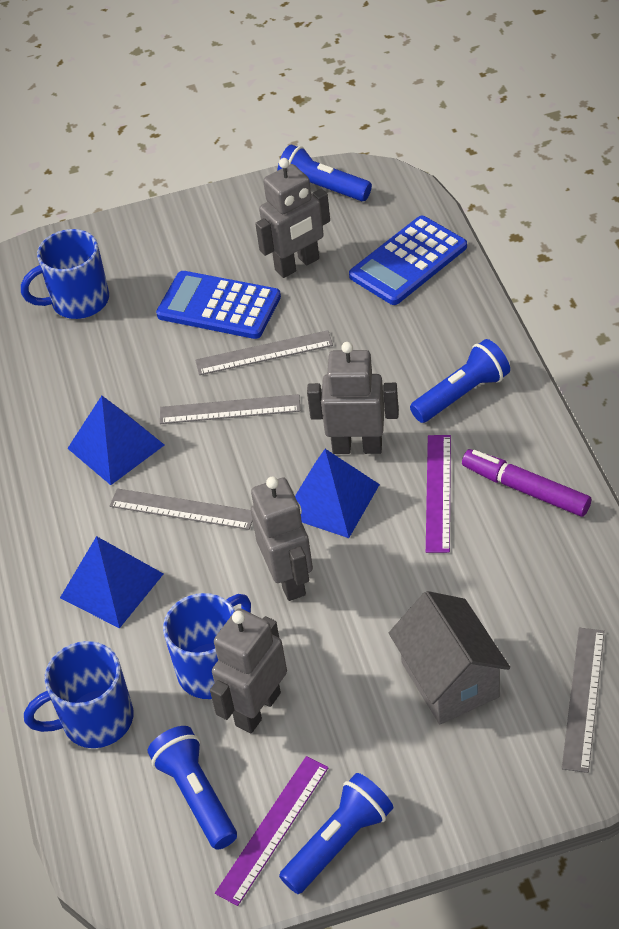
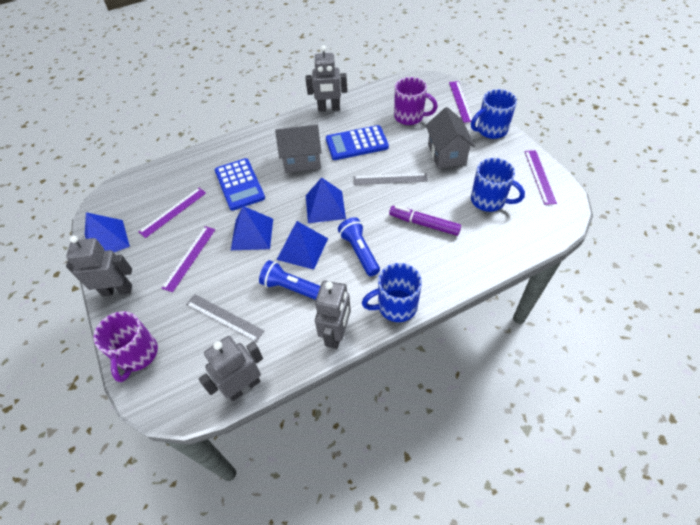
blue flashlight: 4 -> 2
blue pyramid: 3 -> 4
grey house: 1 -> 2
grey ruler: 4 -> 2
purple mug: 0 -> 2
purple ruler: 2 -> 4

